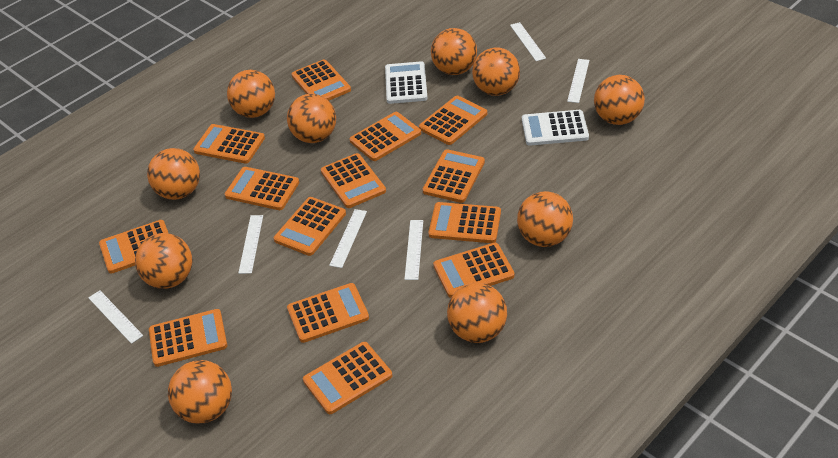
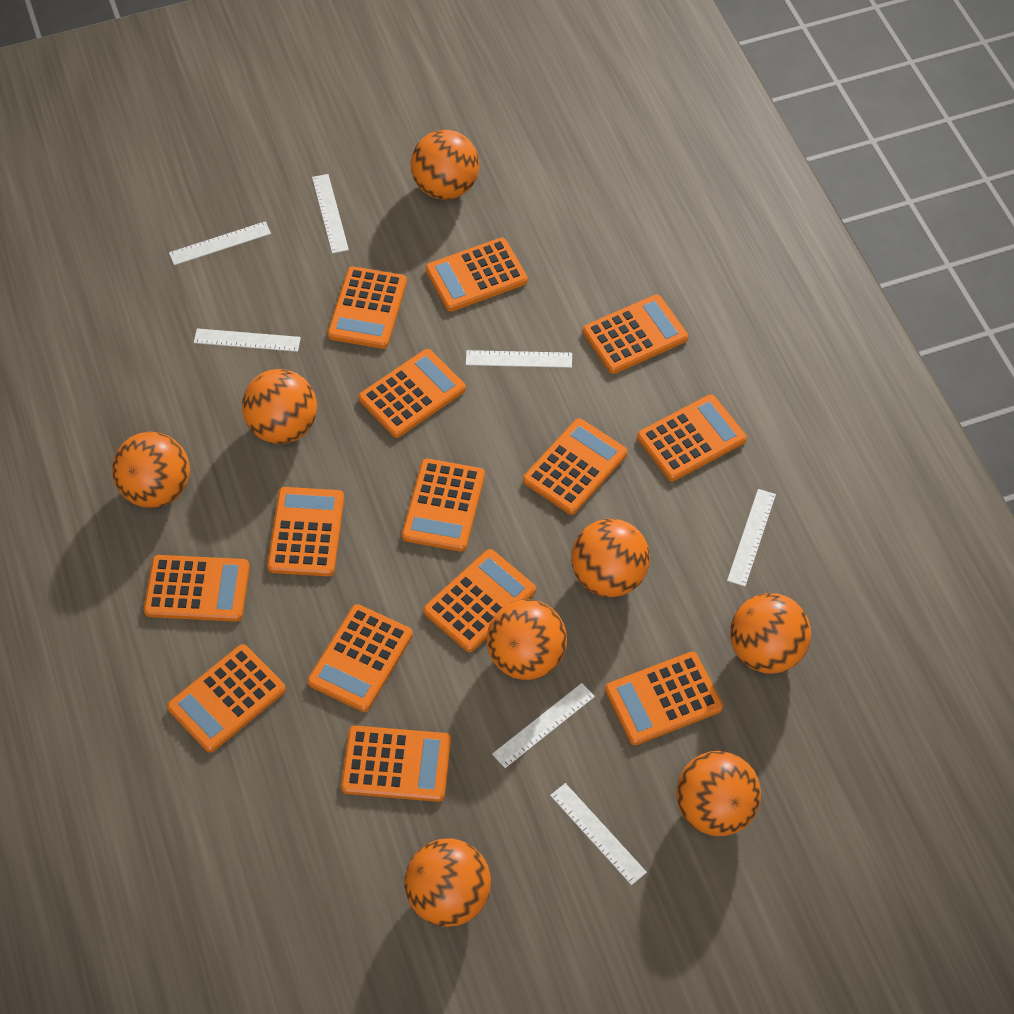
orange ball: 10 -> 8
white calculator: 2 -> 0
white ruler: 6 -> 7

